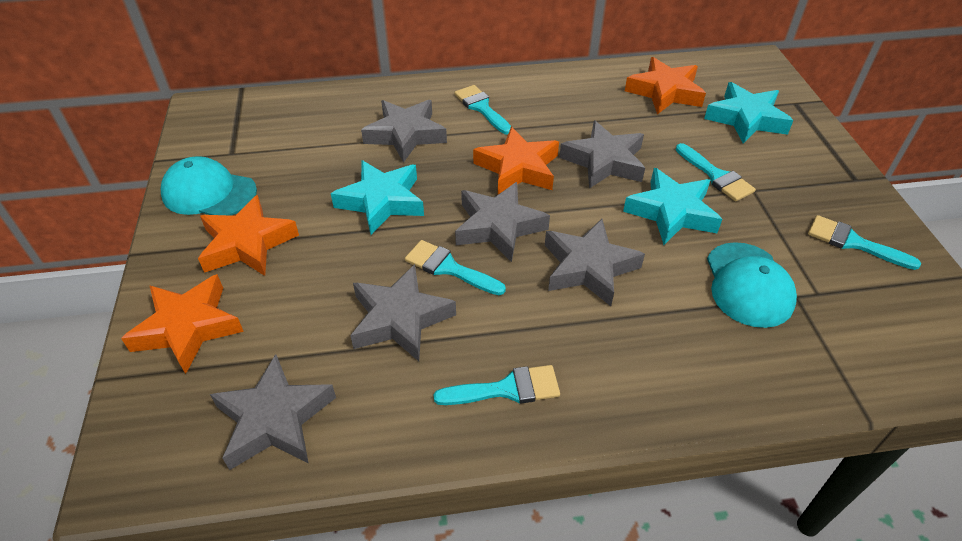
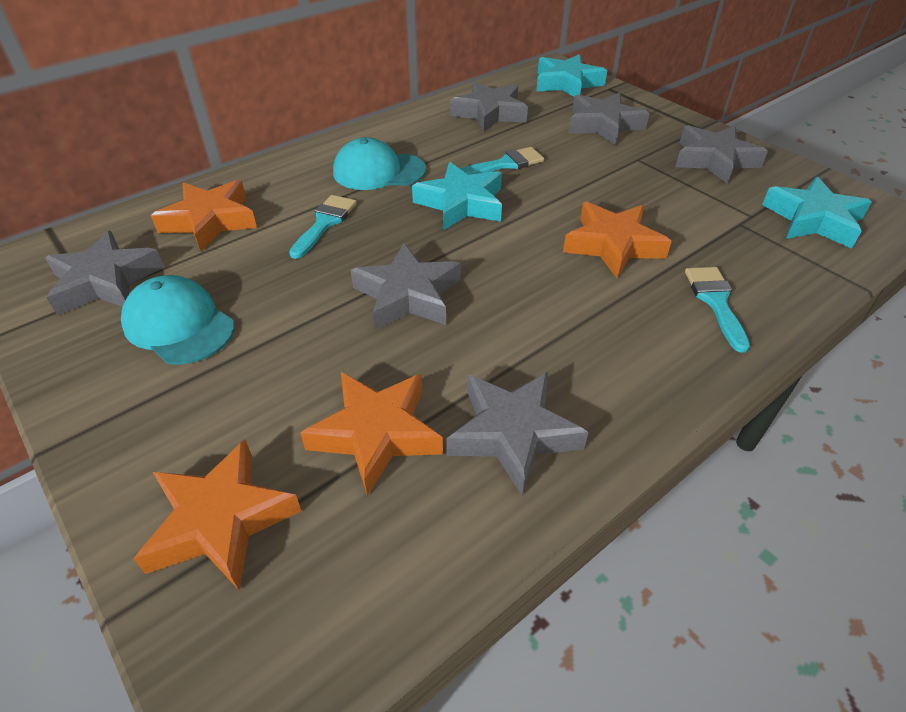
turquoise brush: 5 -> 3

